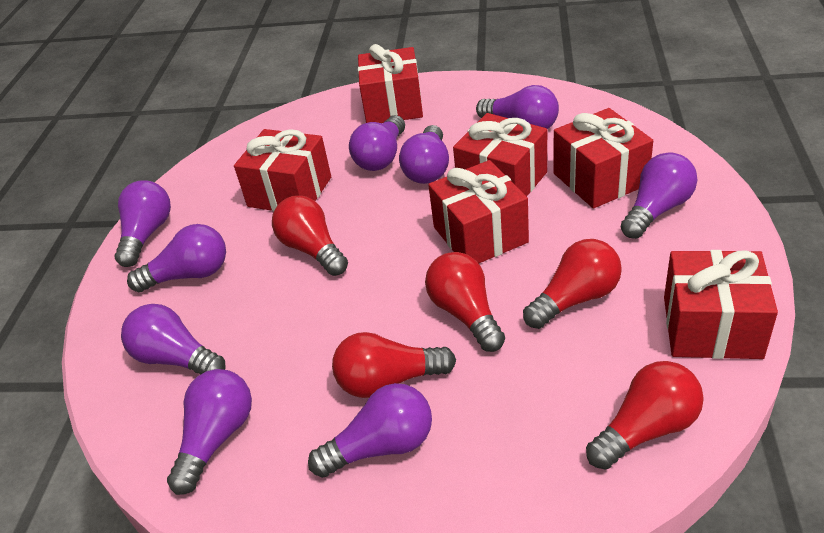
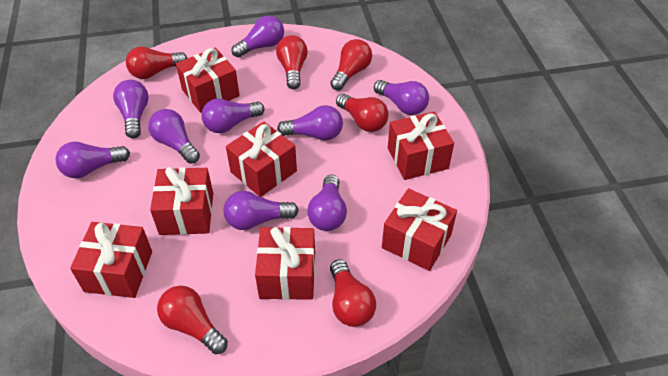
red gift: 6 -> 7
red light bulb: 5 -> 6

